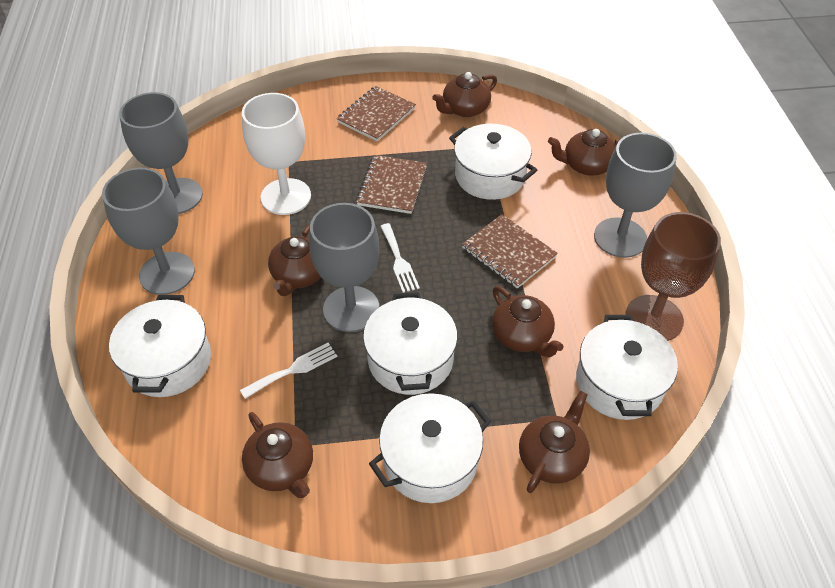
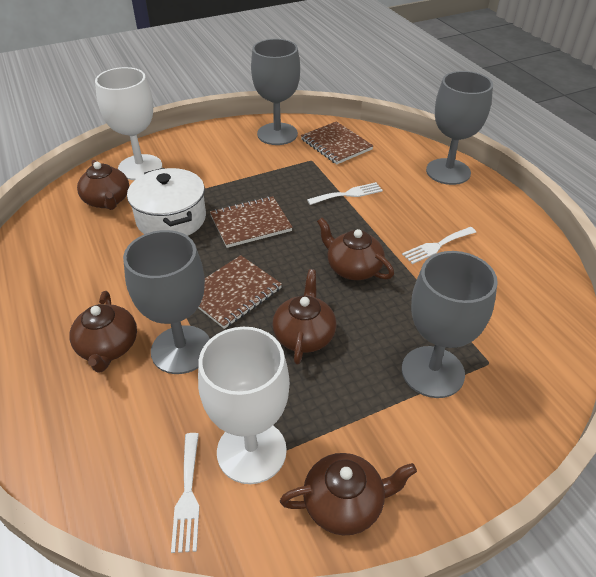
brown goblet: 1 -> 0
brown teapot: 6 -> 5
white fork: 2 -> 3
white goblet: 1 -> 2
white pot: 5 -> 1

